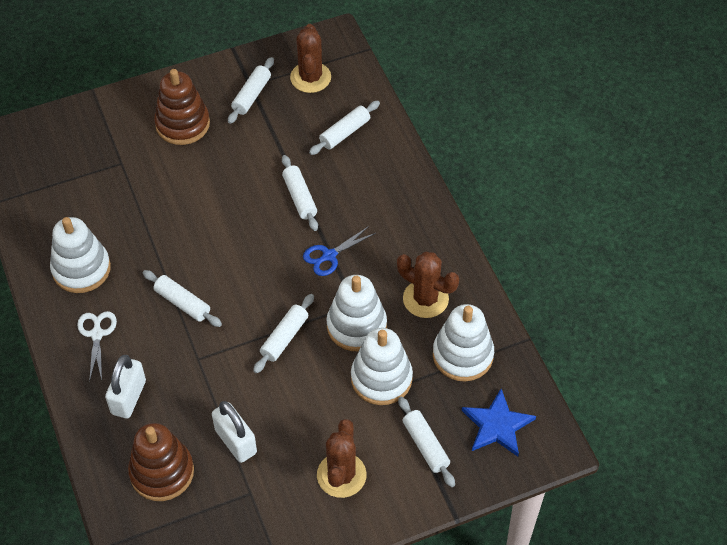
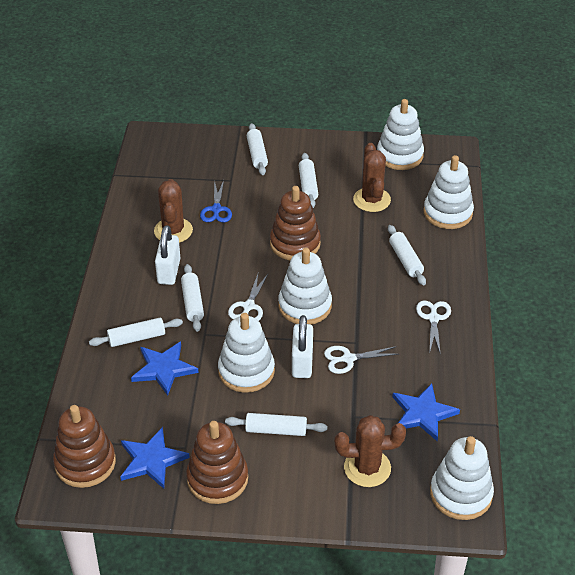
blue star: 1 -> 3
brown stacking toy: 2 -> 3
white scissors: 1 -> 3
white stacking toy: 4 -> 5

